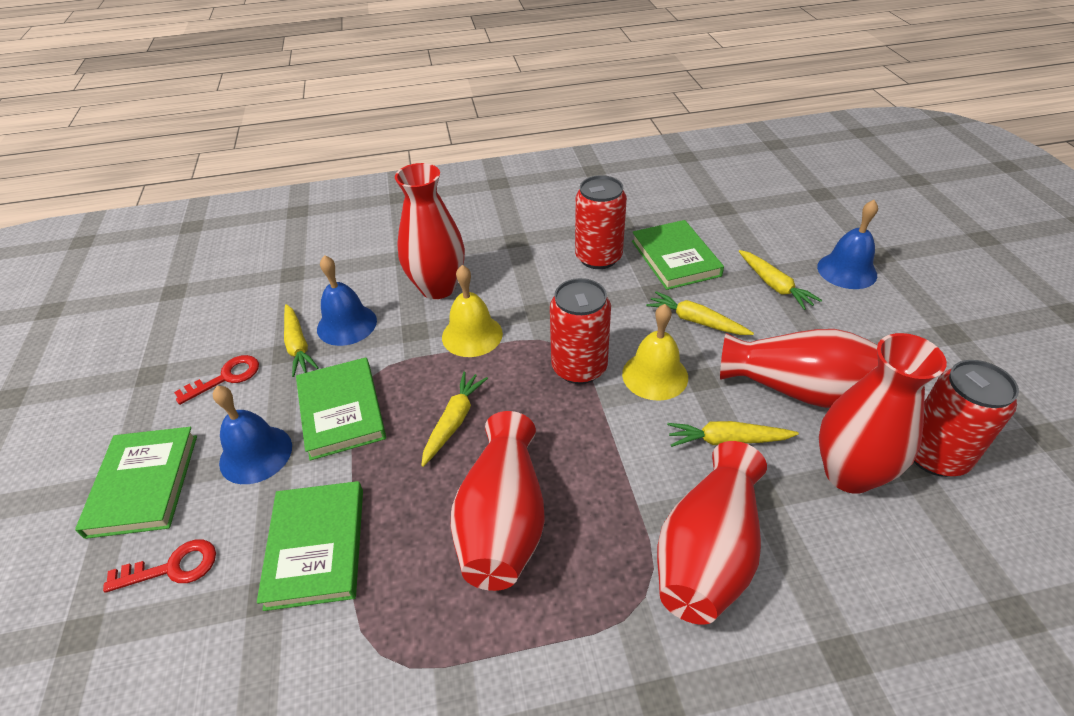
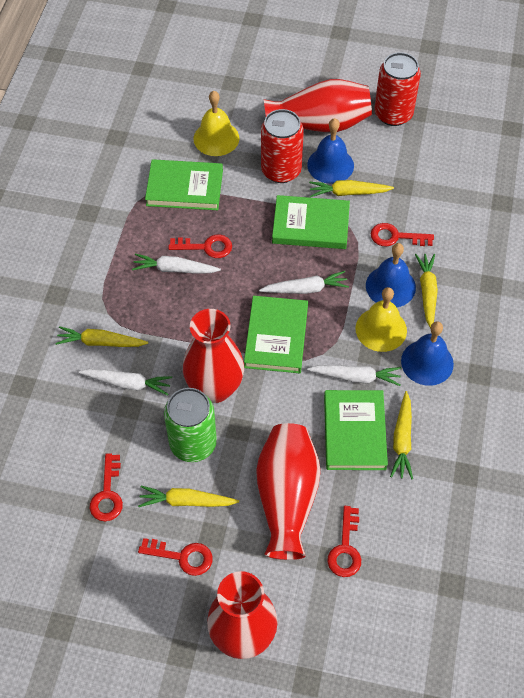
green can: 0 -> 1
red can: 3 -> 2
red key: 2 -> 5
red vase: 5 -> 4
white carrot: 0 -> 4

